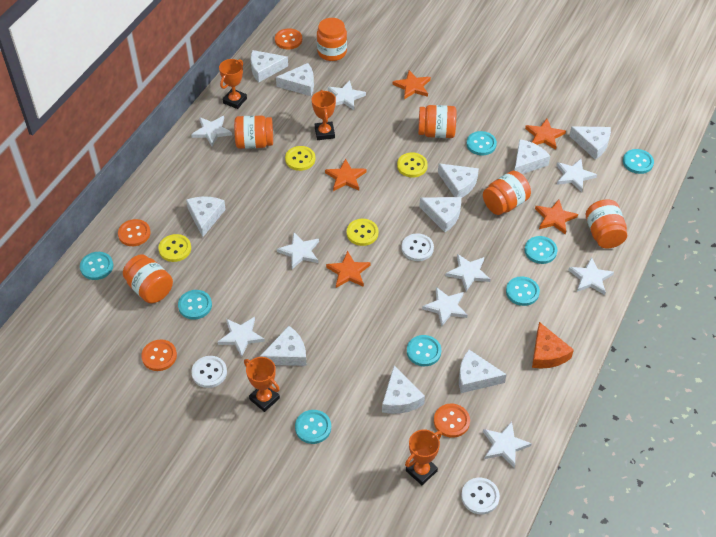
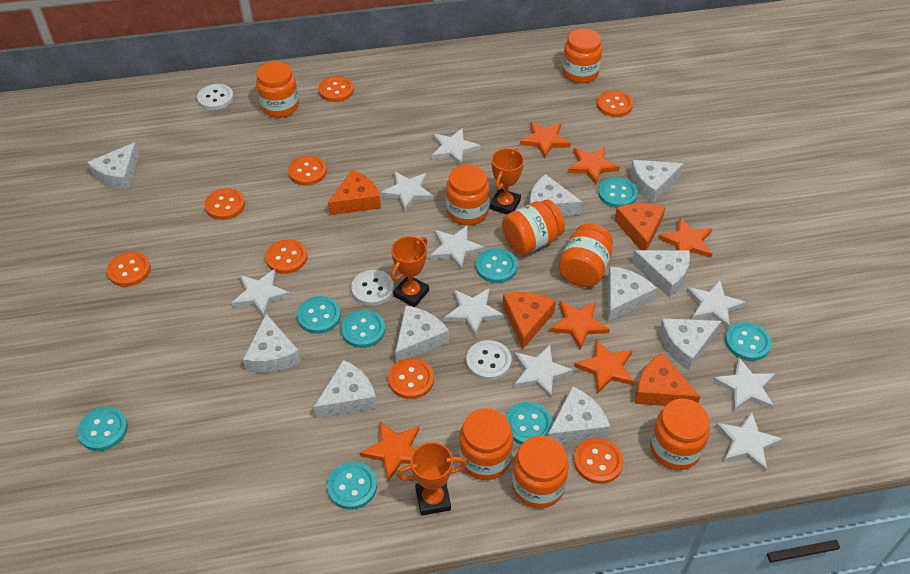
orange button: 4 -> 8
orange cheese: 1 -> 4
orange jar: 6 -> 8
orange star: 5 -> 6
orange trophy: 4 -> 3
yellow button: 4 -> 0

